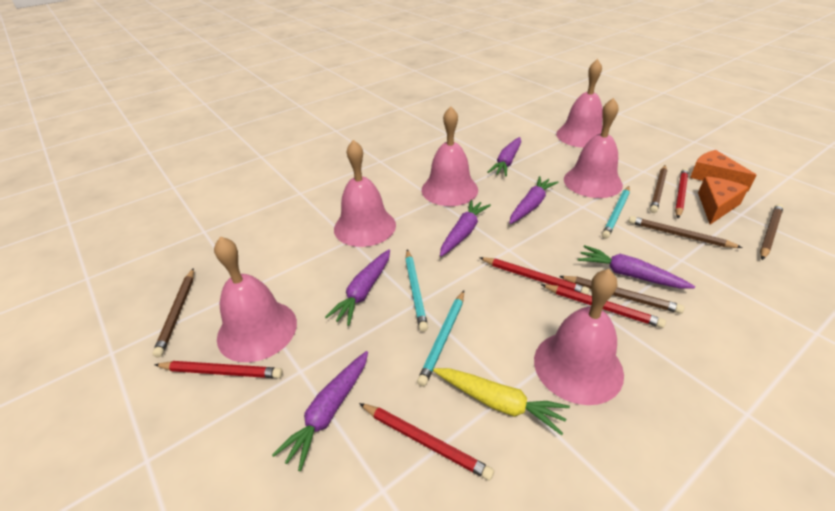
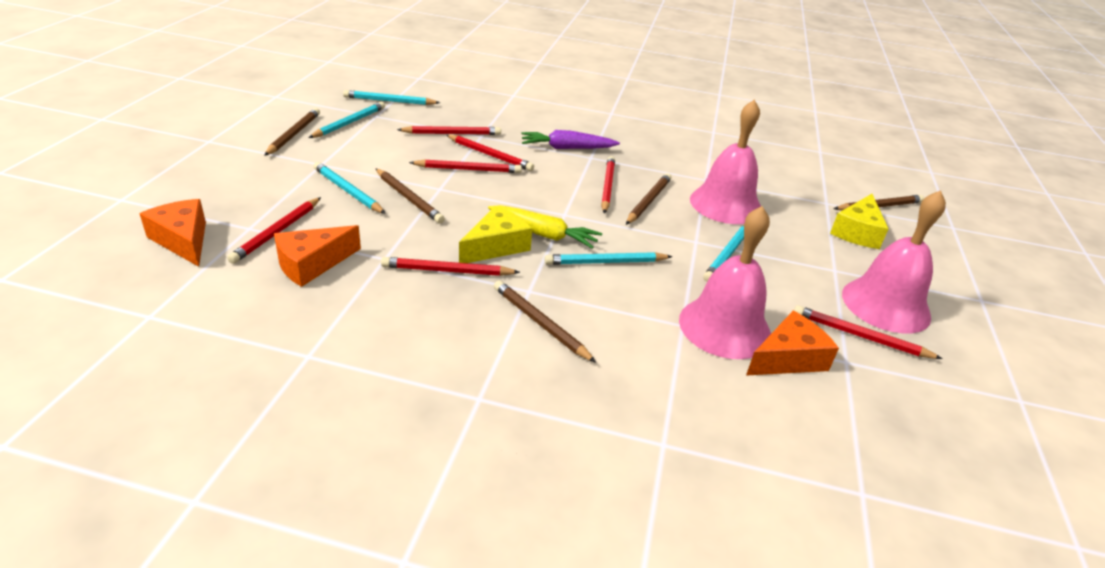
orange cheese: 2 -> 3
pink bell: 6 -> 3
purple carrot: 6 -> 1
red pencil: 5 -> 7
turquoise pencil: 3 -> 5
yellow cheese: 0 -> 2

